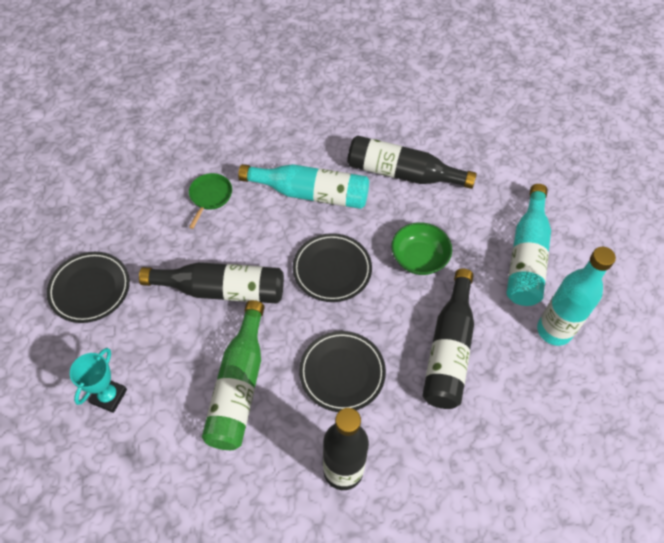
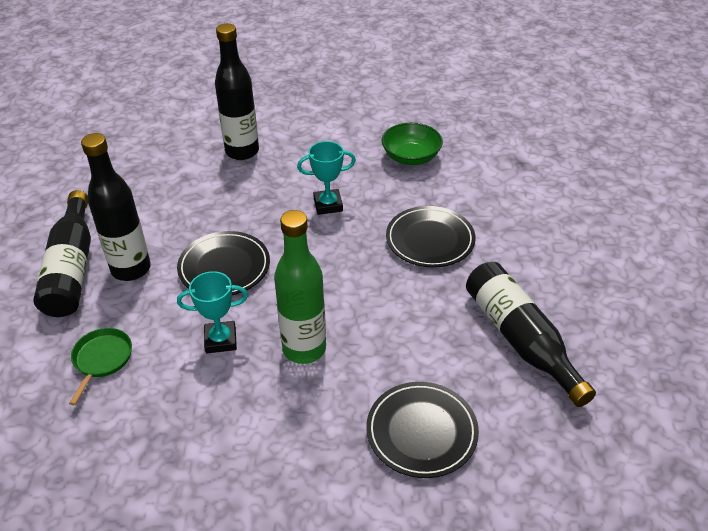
turquoise bottle: 3 -> 0
turquoise trophy: 1 -> 2

